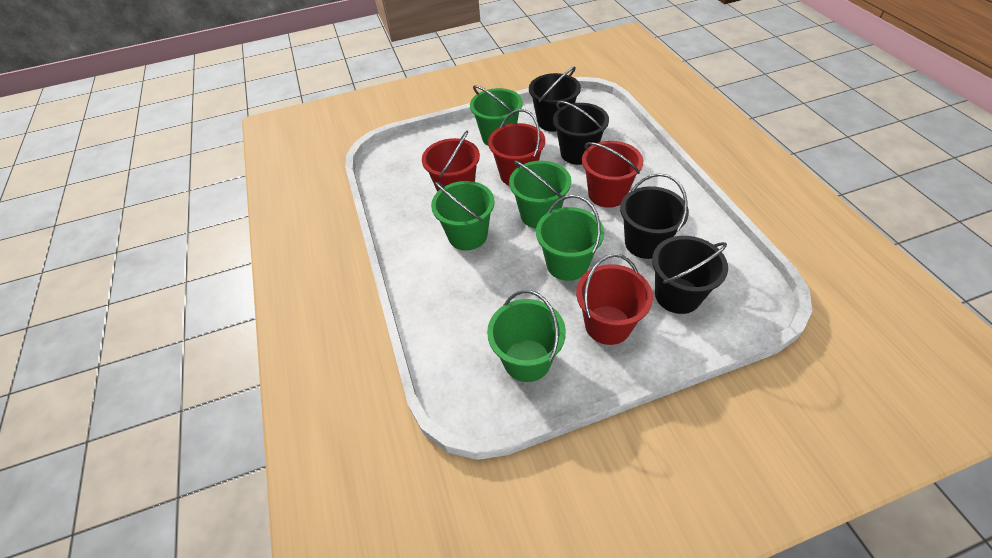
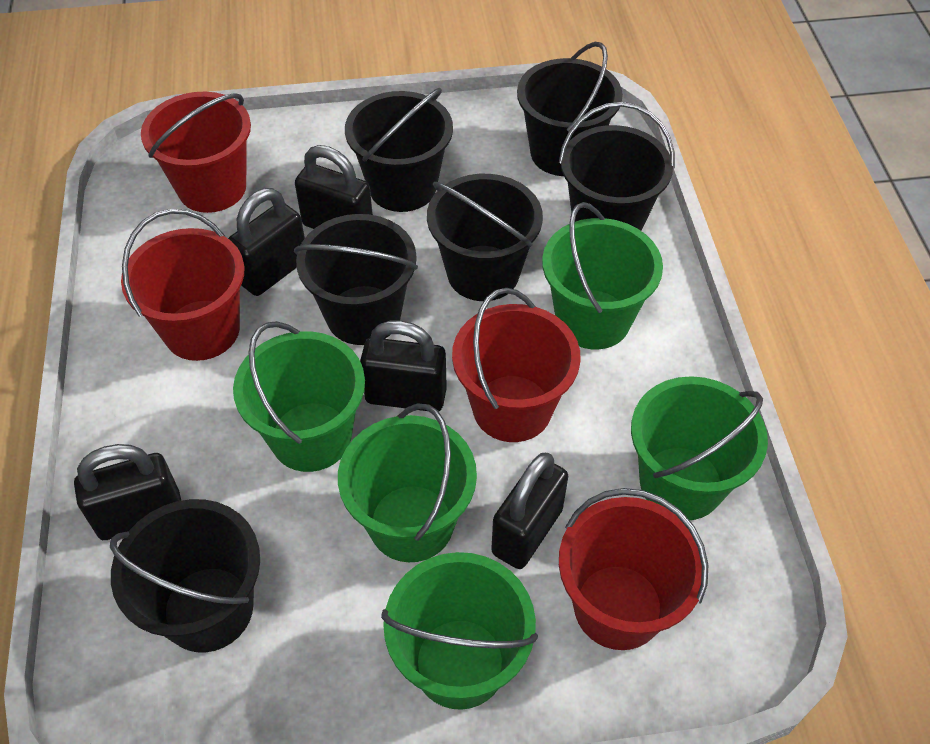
black bucket: 4 -> 6
black padlock: 0 -> 5

